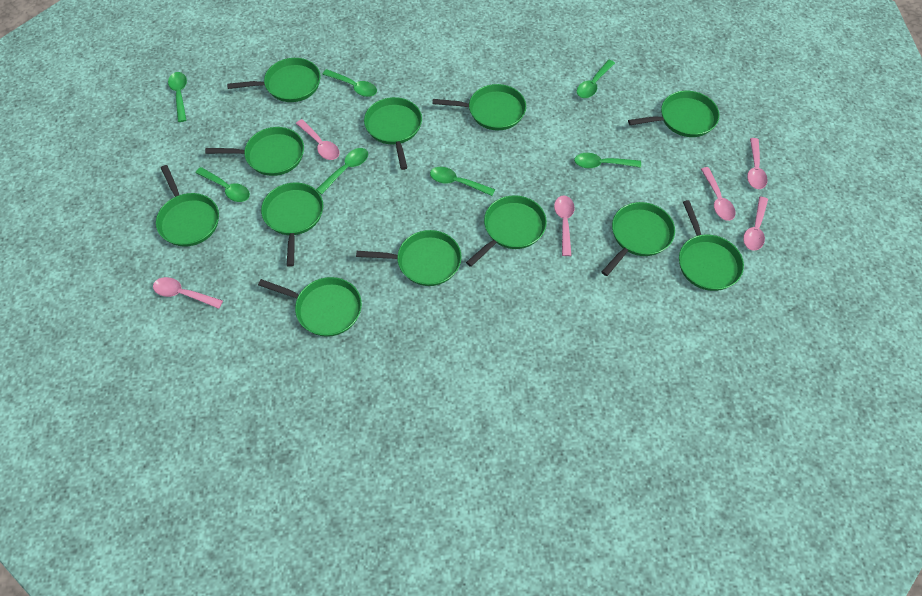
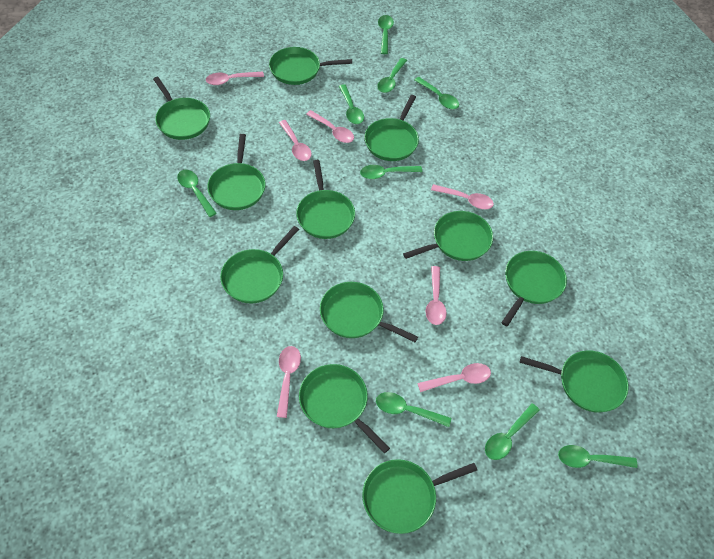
green spoon: 7 -> 9
pink spoon: 6 -> 7

